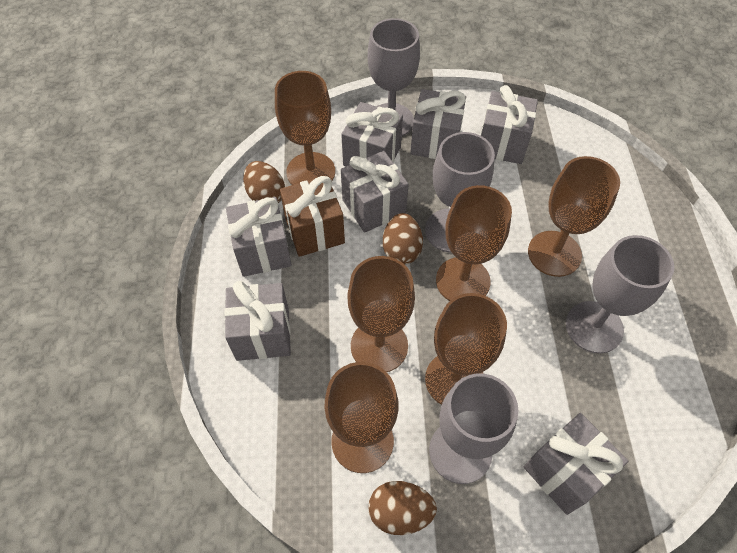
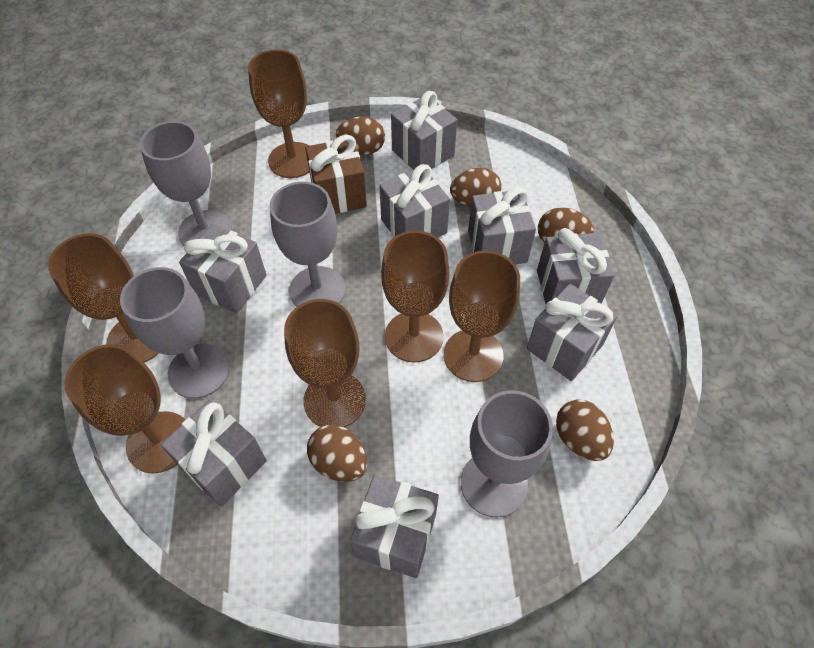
brown egg: 3 -> 5
grey gift: 7 -> 8

